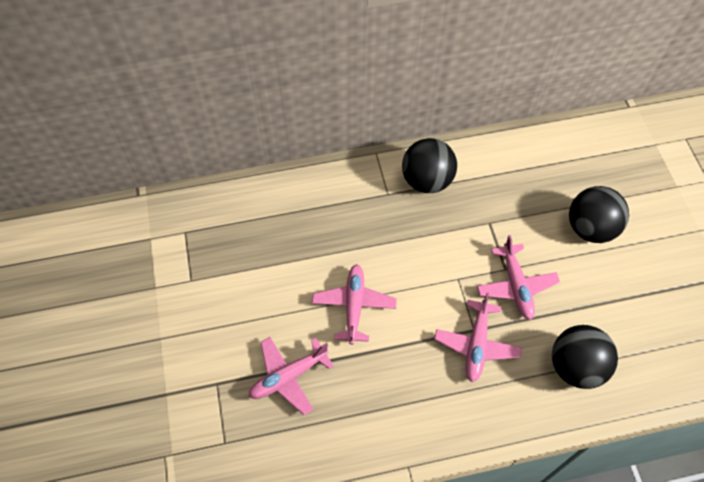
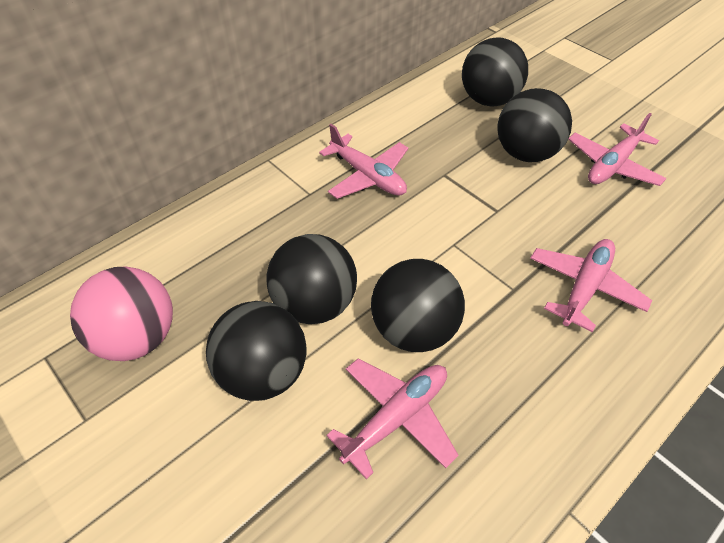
black ball: 3 -> 5
pink ball: 0 -> 1

